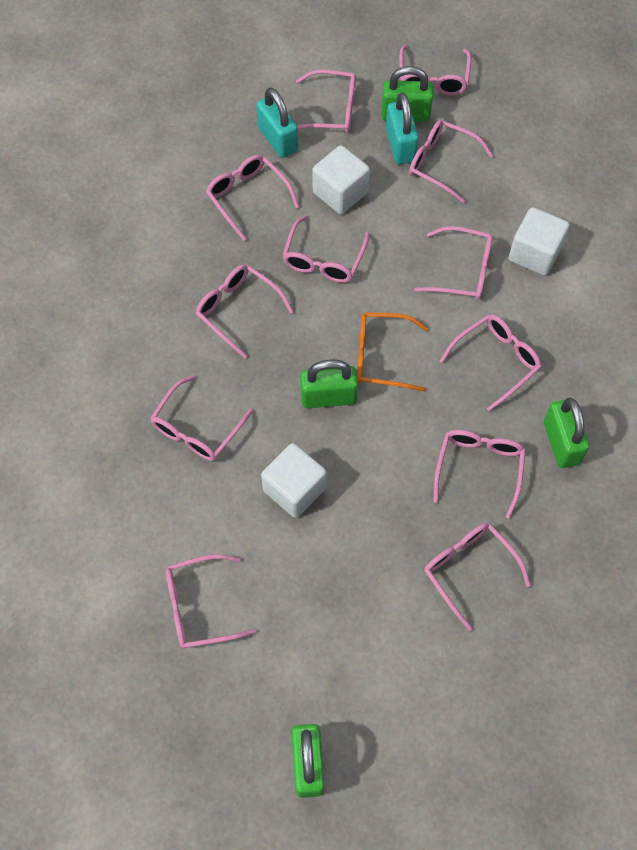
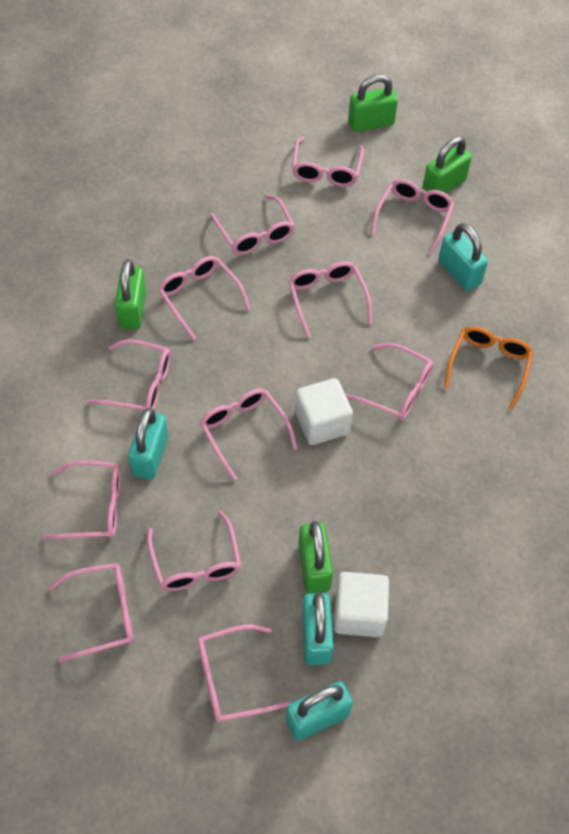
turquoise padlock: 2 -> 4
white cube: 3 -> 2

